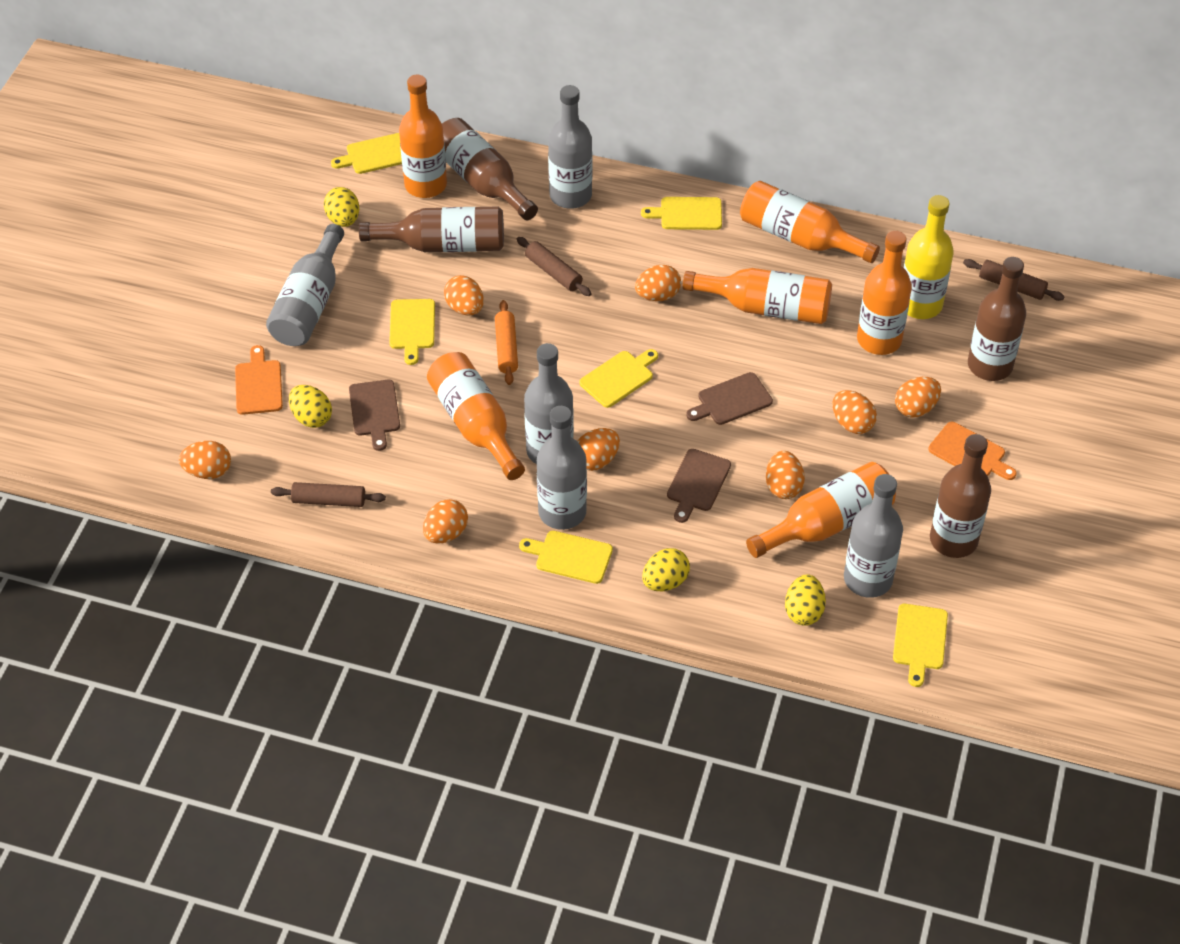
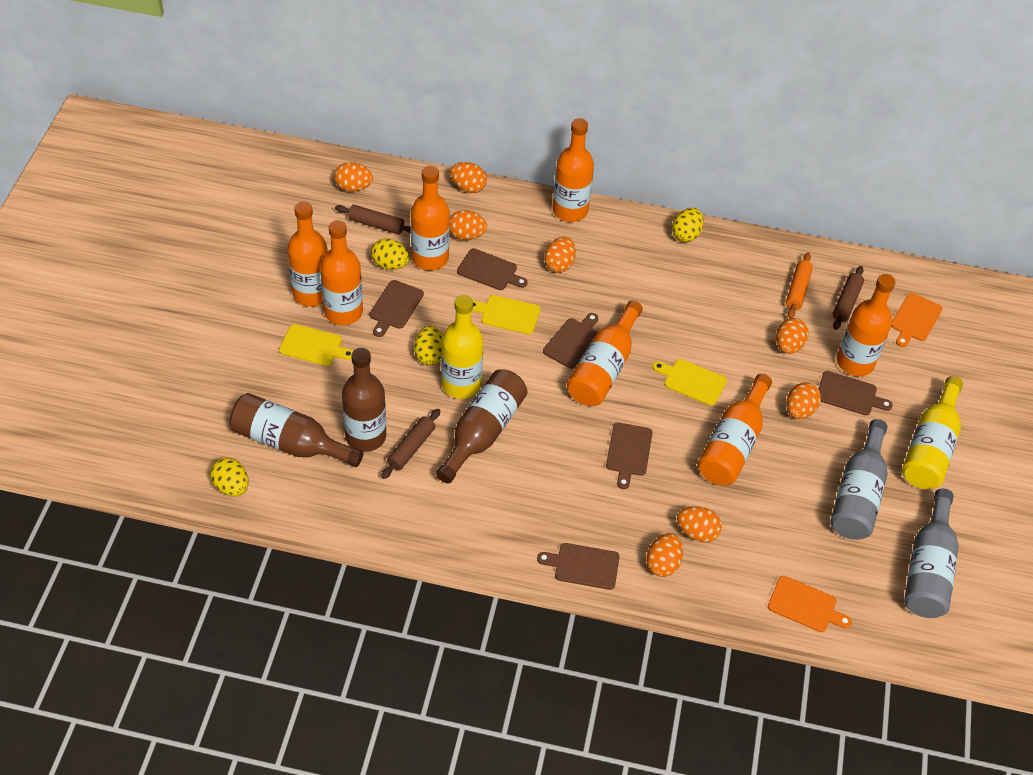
brown bottle: 4 -> 3
brown cutting board: 3 -> 6
grey bottle: 5 -> 2
orange bottle: 6 -> 7
yellow bottle: 1 -> 2
yellow cutting board: 6 -> 3

